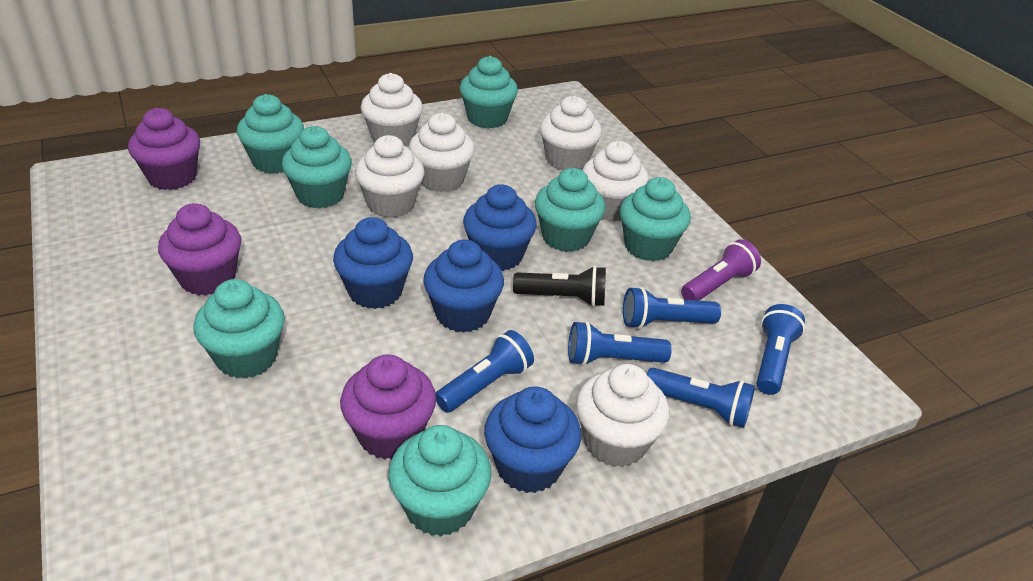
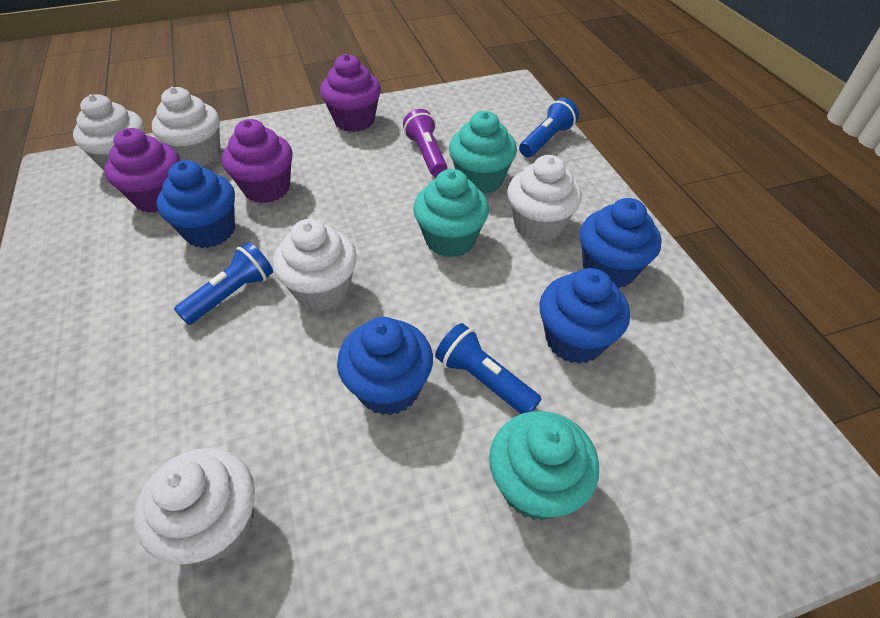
black flashlight: 1 -> 0
blue flashlight: 5 -> 3
turquoise cupcake: 7 -> 3
white cupcake: 6 -> 5

